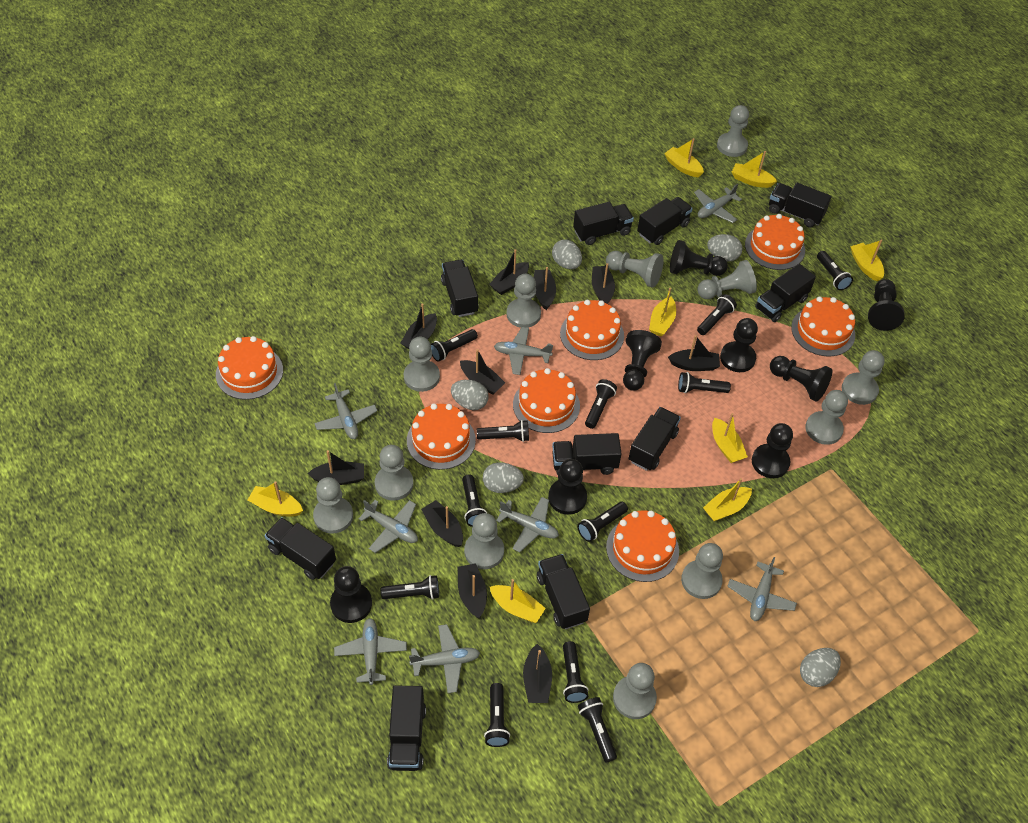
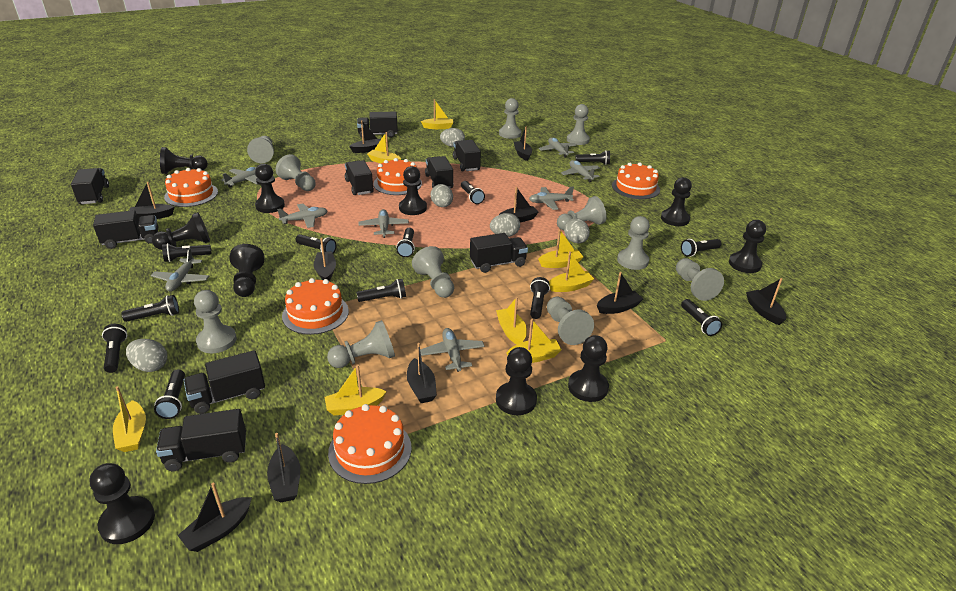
black pawn: 8 -> 10
black truck: 10 -> 9
grey pawn: 12 -> 11
orange cake: 7 -> 5

